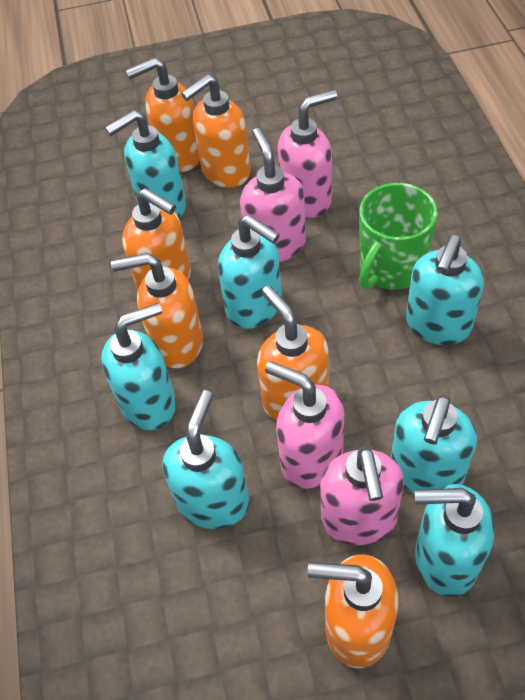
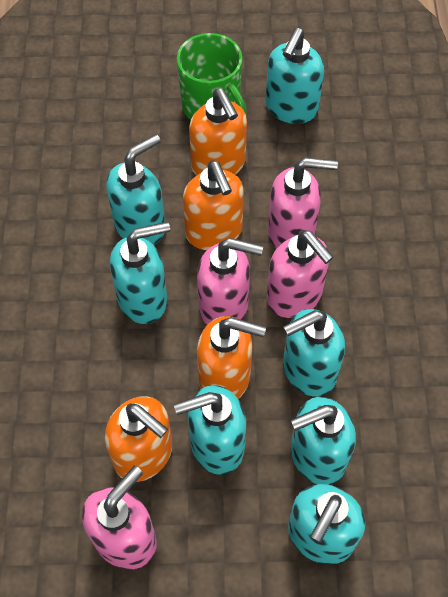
orange soap dispenser: 6 -> 4

